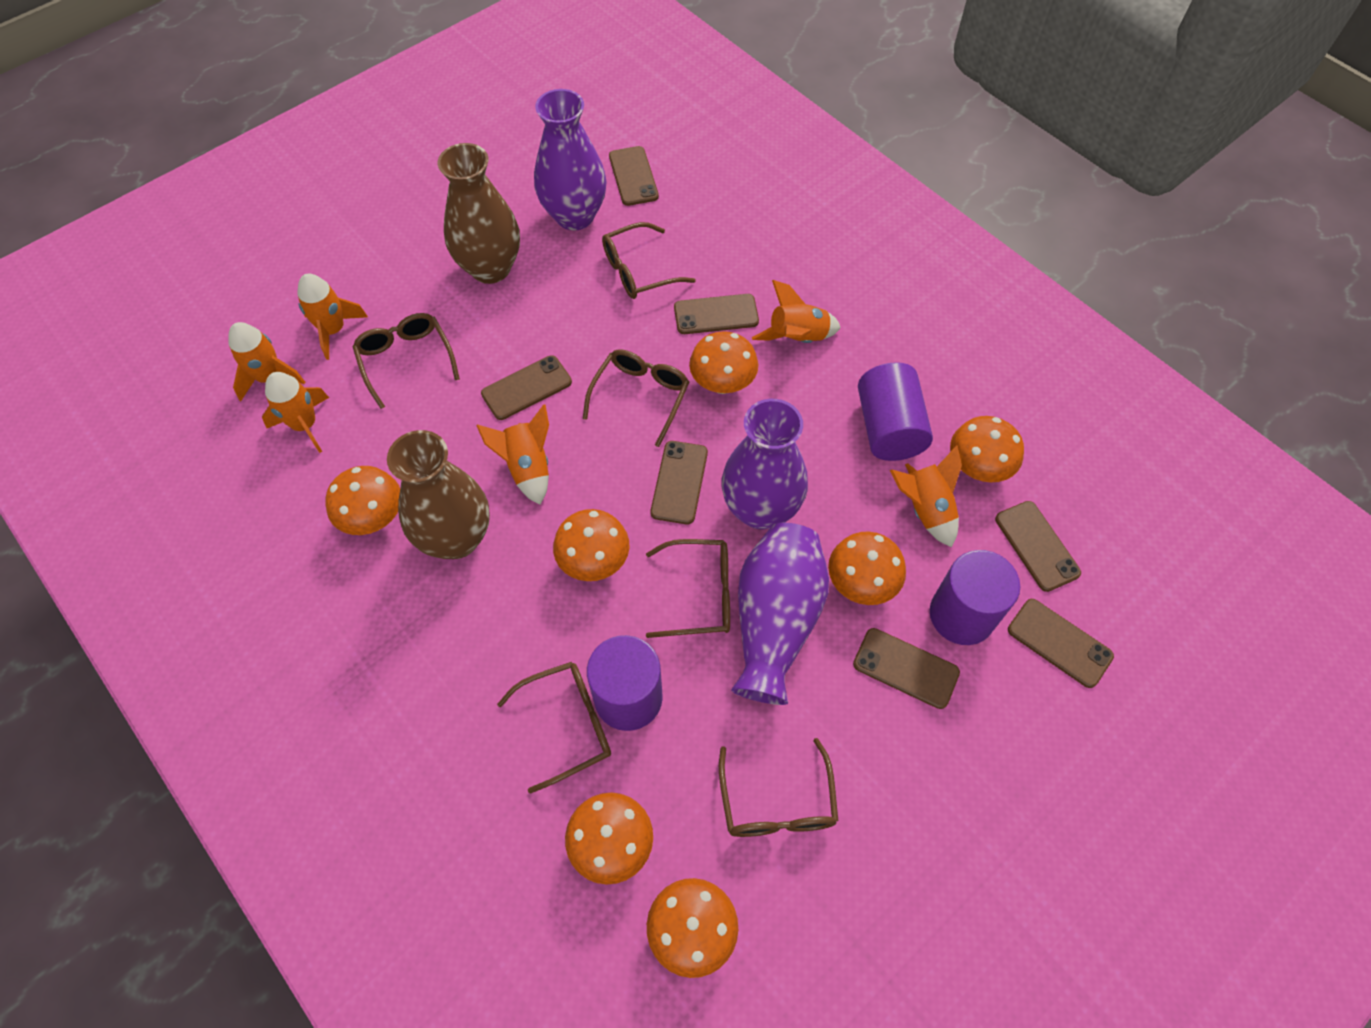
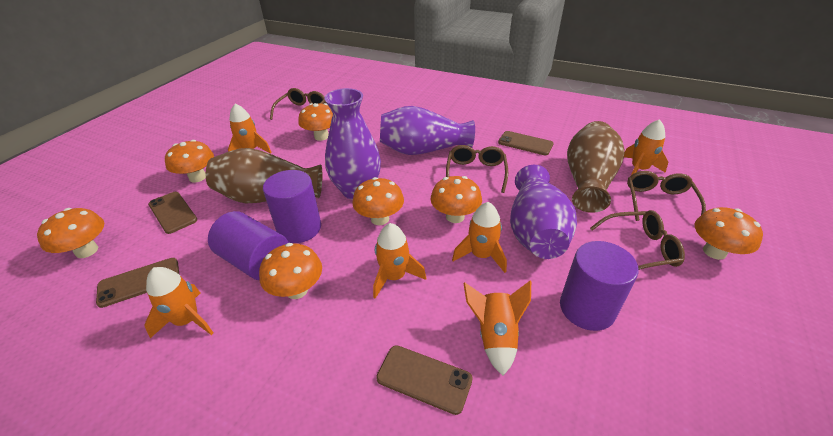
brown glasses: 6 -> 4
brown phone: 7 -> 4

